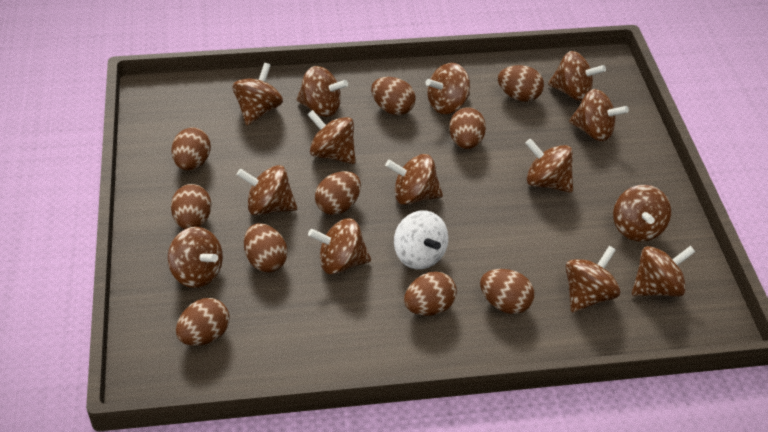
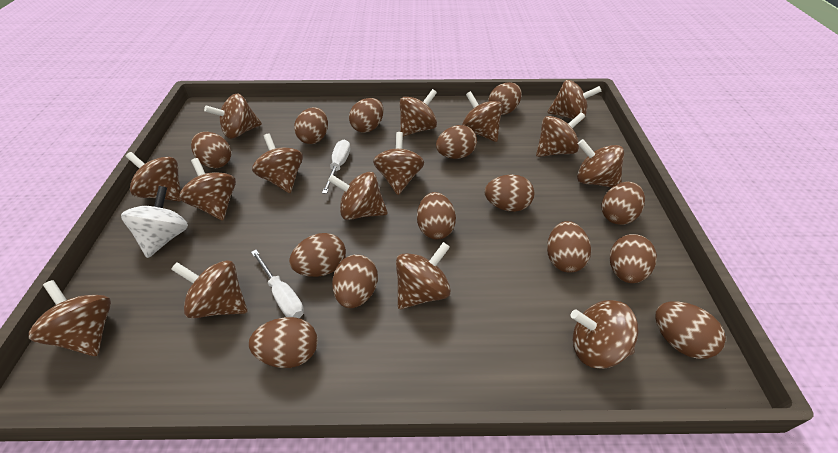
brown egg: 10 -> 14
brown spinning top: 14 -> 15
white screwdriver: 0 -> 2

